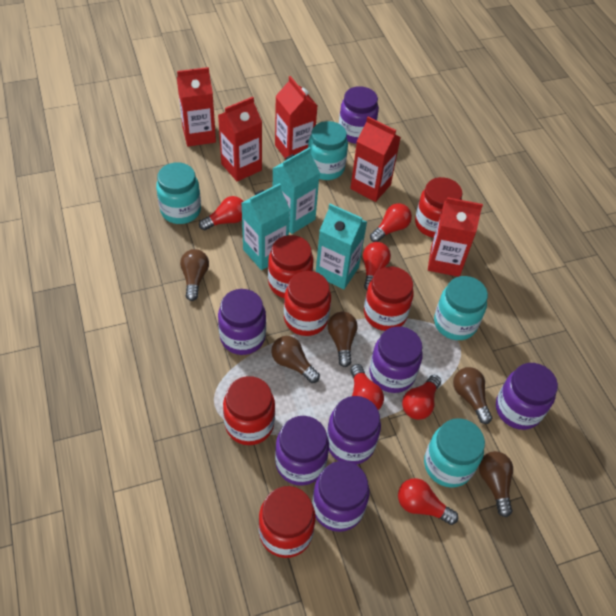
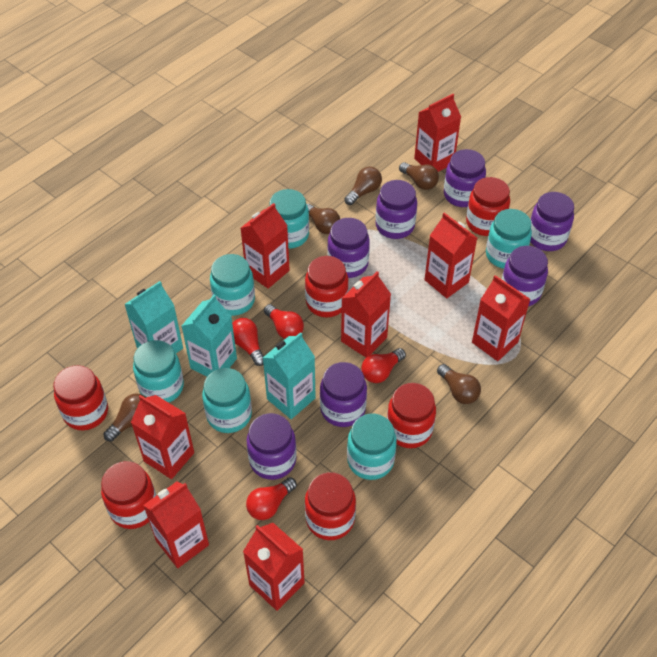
red carton: 5 -> 8
red light bulb: 6 -> 4
turquoise jar: 4 -> 6

